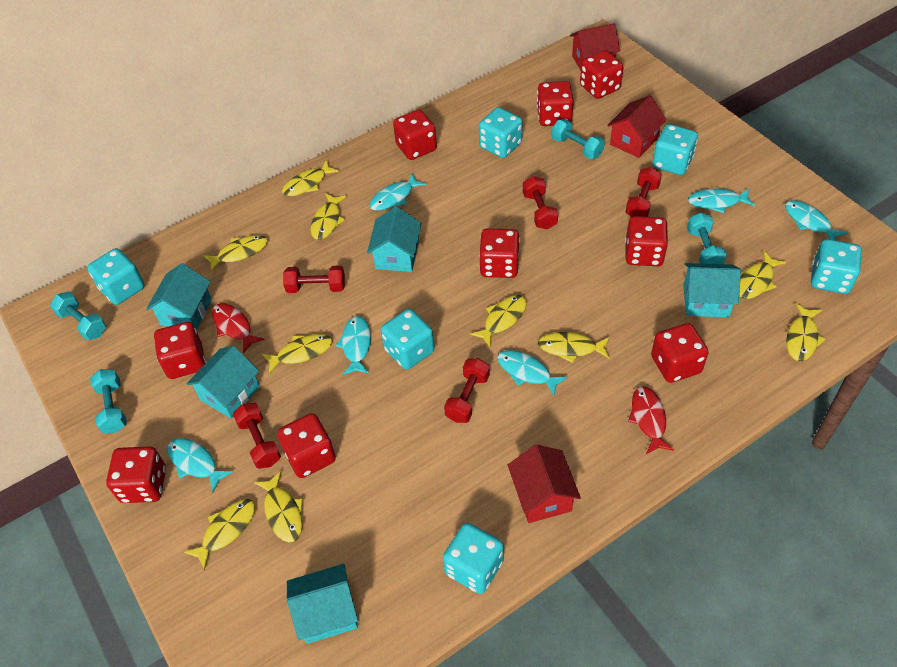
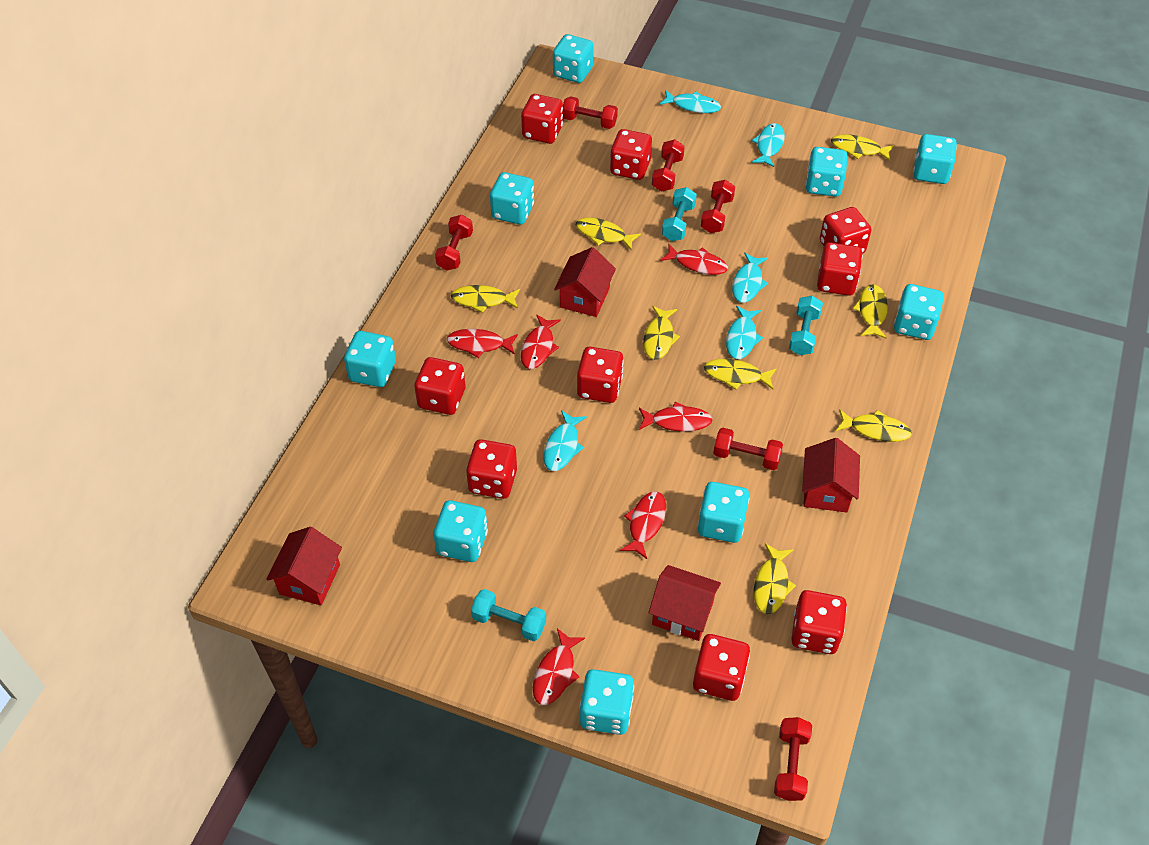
red dumbbell: 5 -> 6
red fish: 2 -> 6
red house: 3 -> 4
turquoise dice: 6 -> 9
turquoise dumbbell: 4 -> 3
turquoise fish: 6 -> 5
turquoise house: 5 -> 0
yellow fish: 10 -> 8

